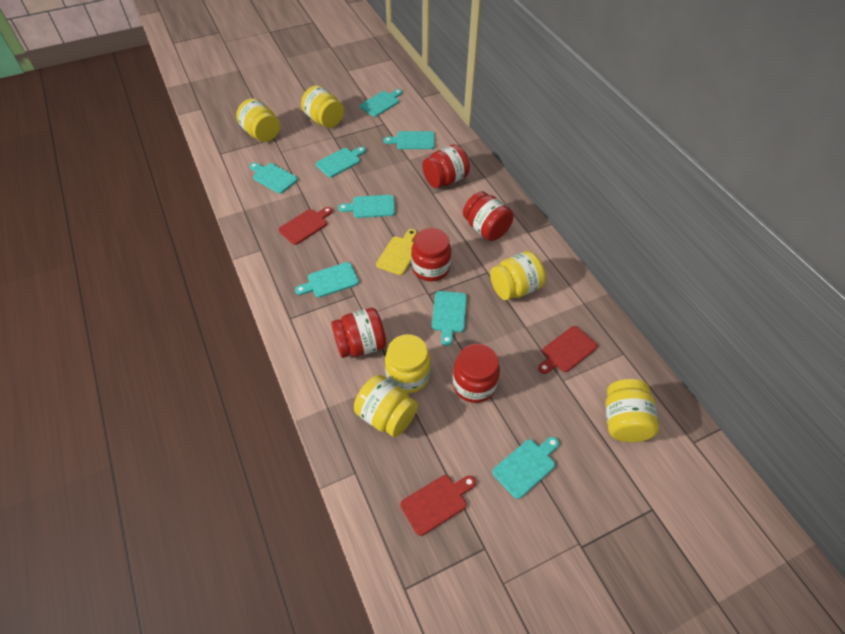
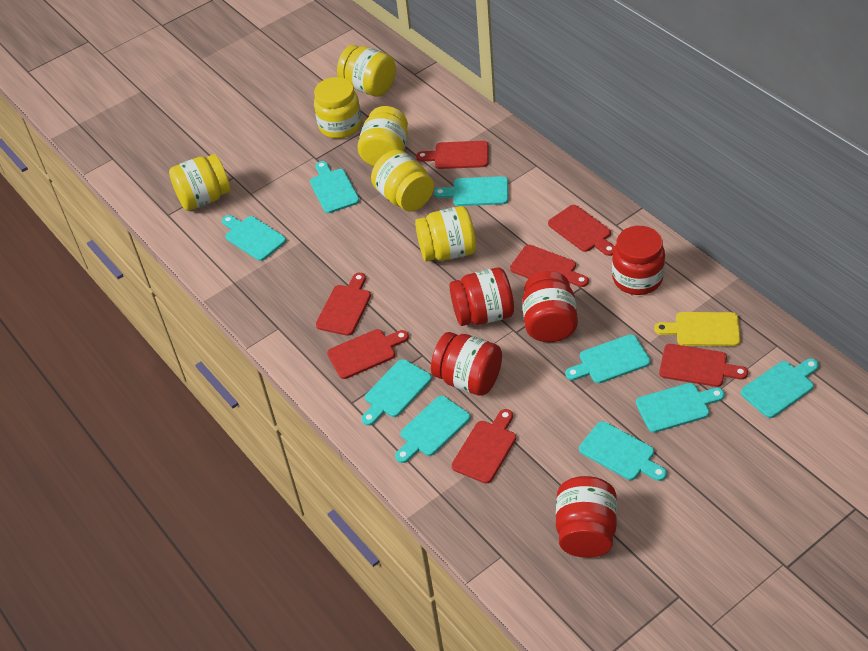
red cutting board: 3 -> 7
turquoise cutting board: 8 -> 9

